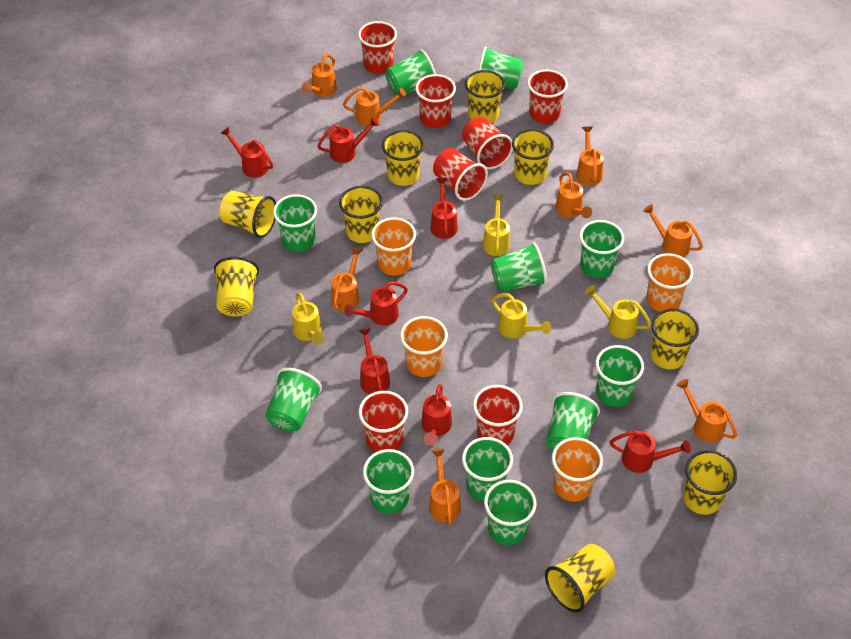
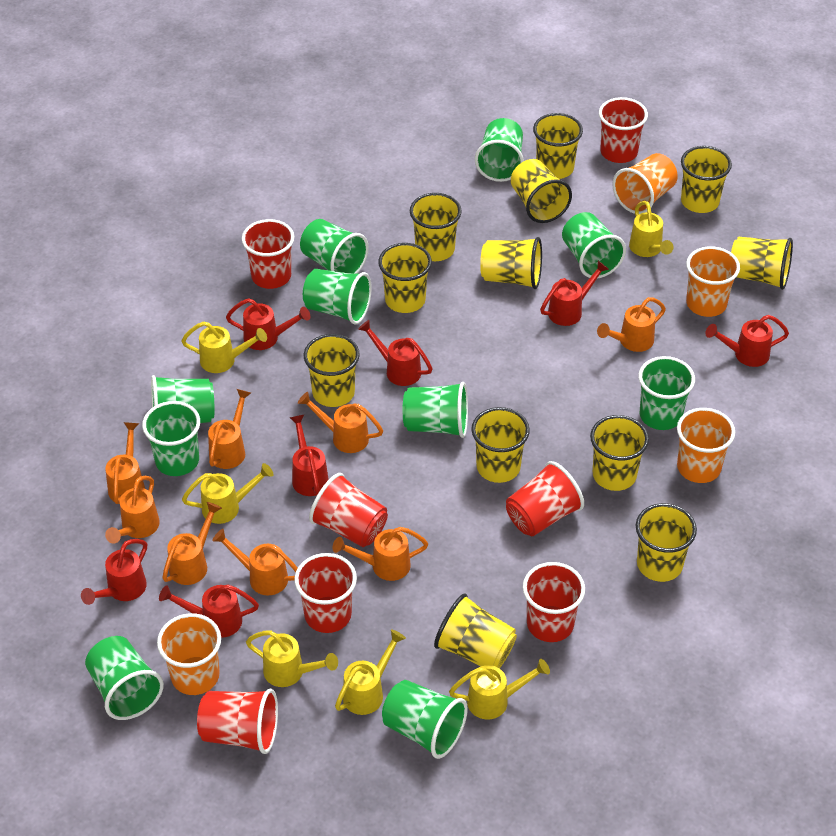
green cup: 11 -> 10
yellow cup: 9 -> 12
yellow watering can: 4 -> 6

